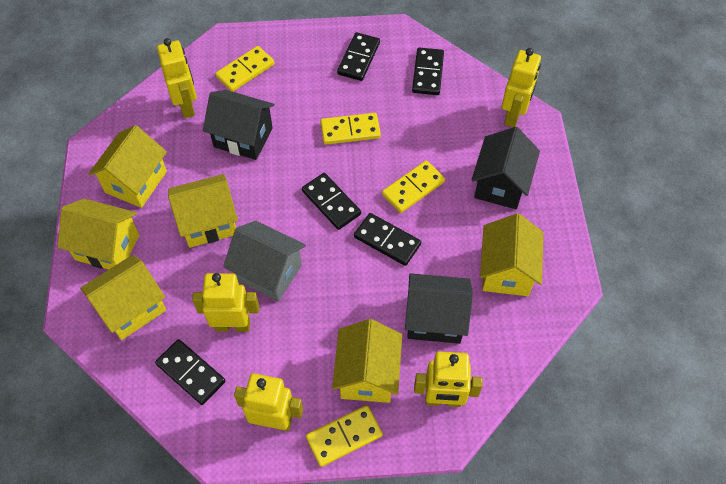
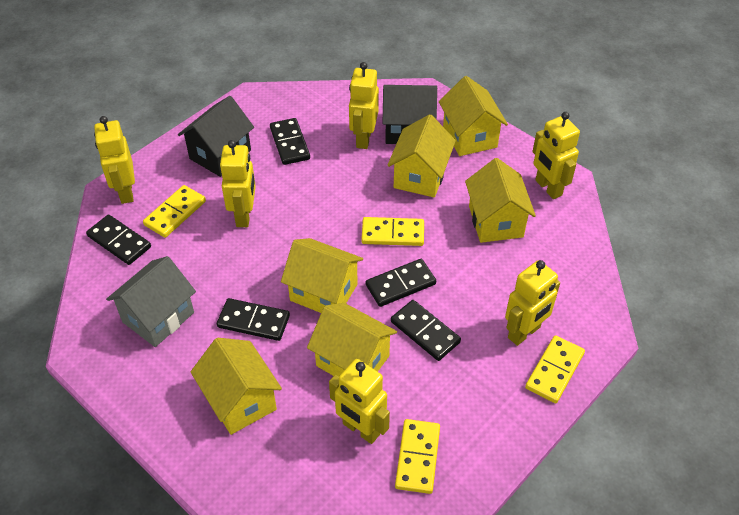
black house: 3 -> 2
yellow robot: 5 -> 6

